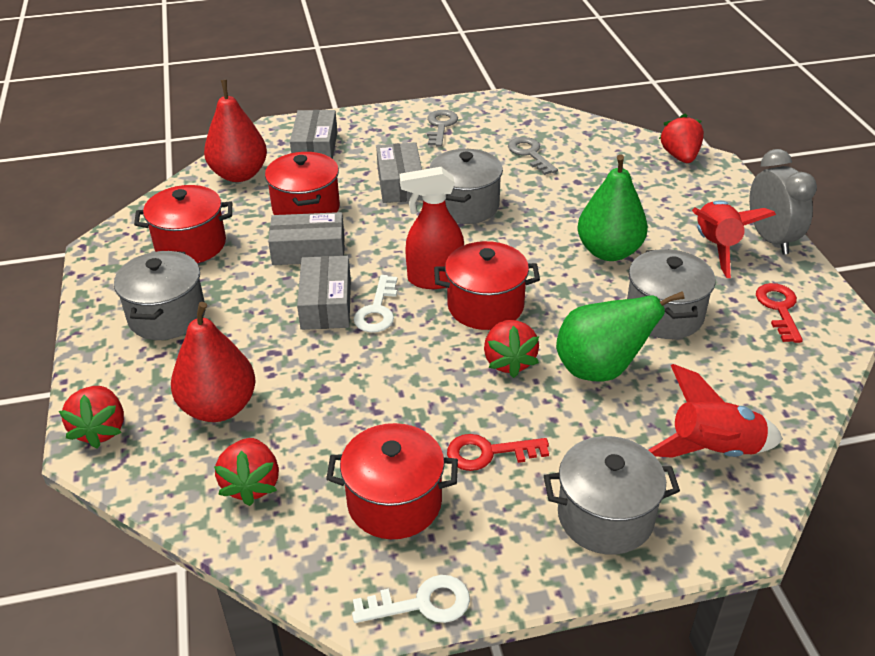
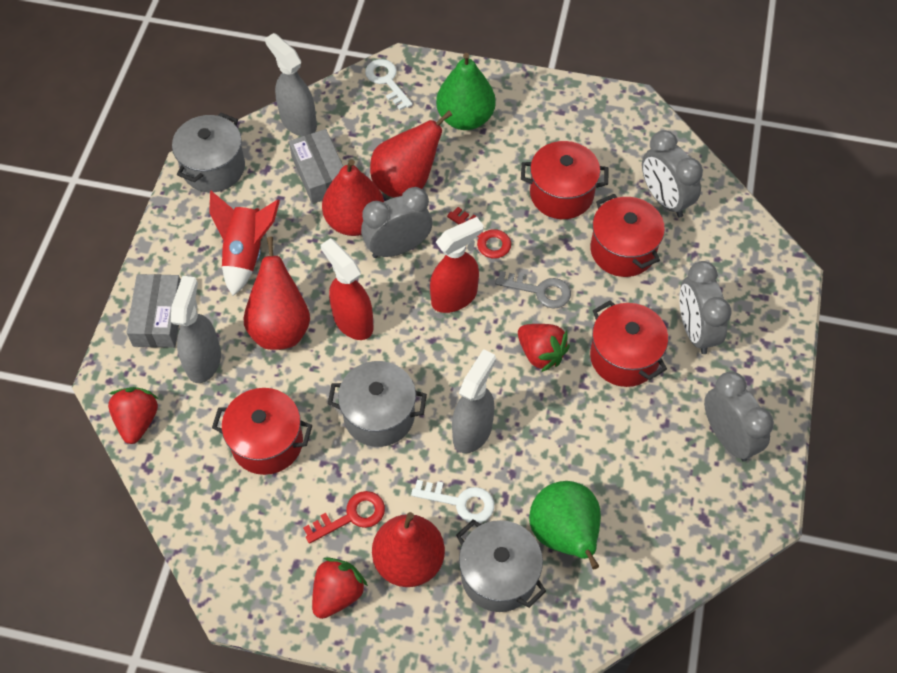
grey box: 4 -> 2
grey clock: 1 -> 4
grey key: 2 -> 1
grey pot: 4 -> 3
grey spray bottle: 0 -> 3
red pear: 2 -> 4
red rocket: 2 -> 1
red spray bottle: 1 -> 2
red strawberry: 4 -> 3

